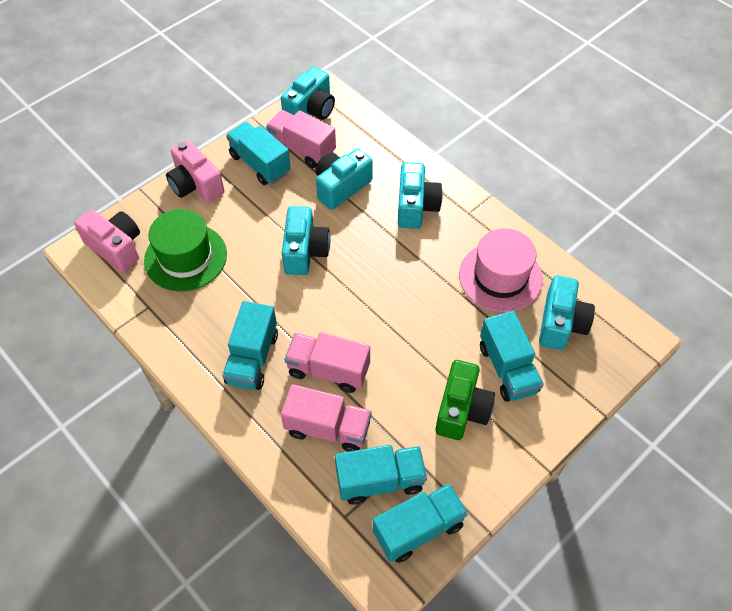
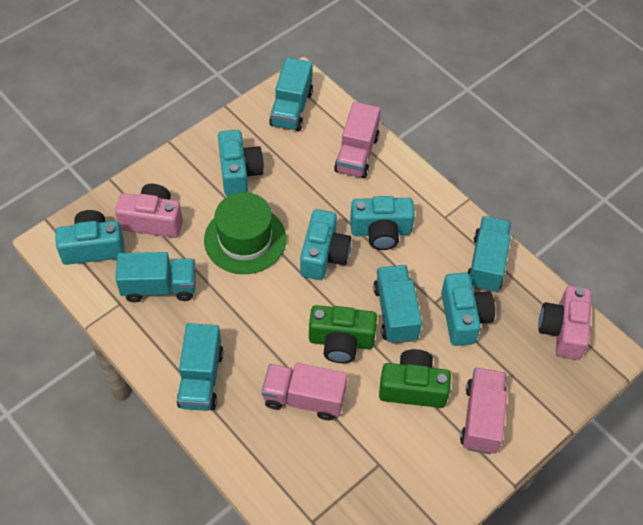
green camera: 1 -> 2
pink hat: 1 -> 0

